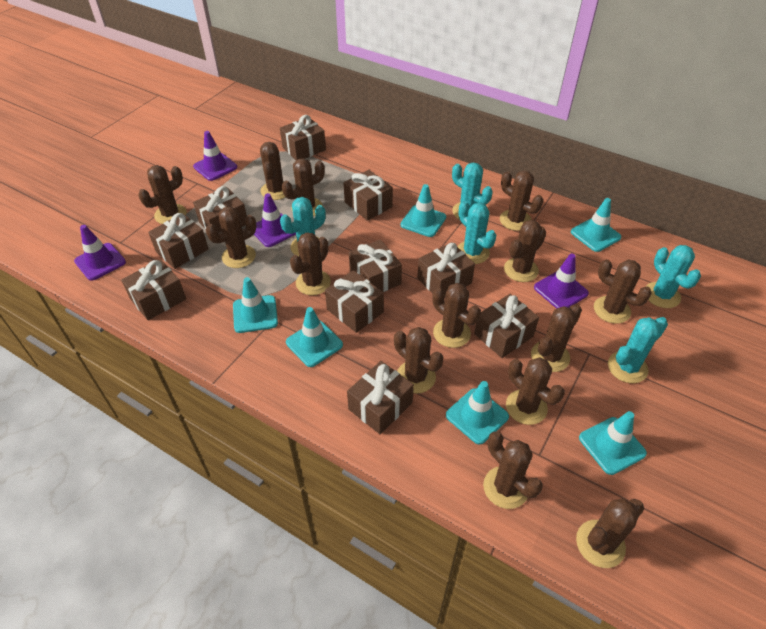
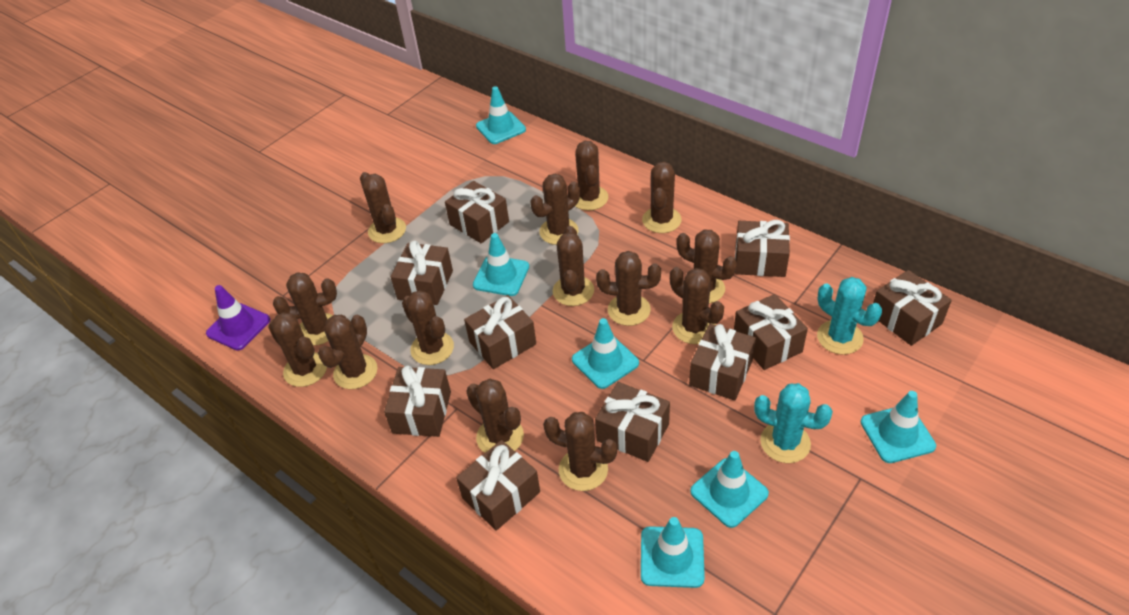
purple traffic cone: 4 -> 1
turquoise cactus: 5 -> 2

